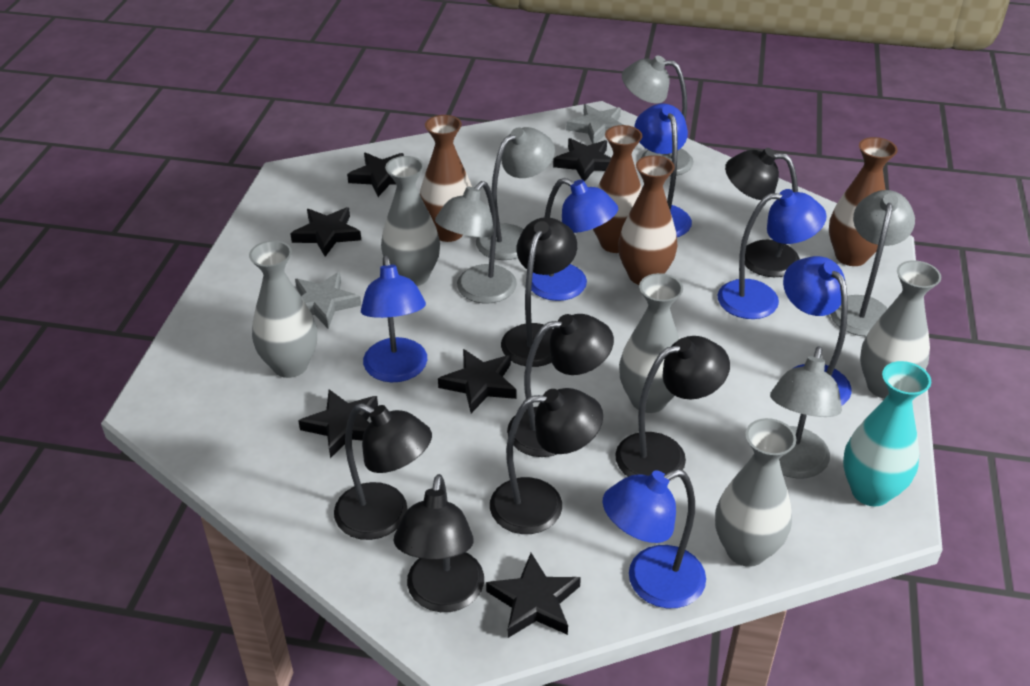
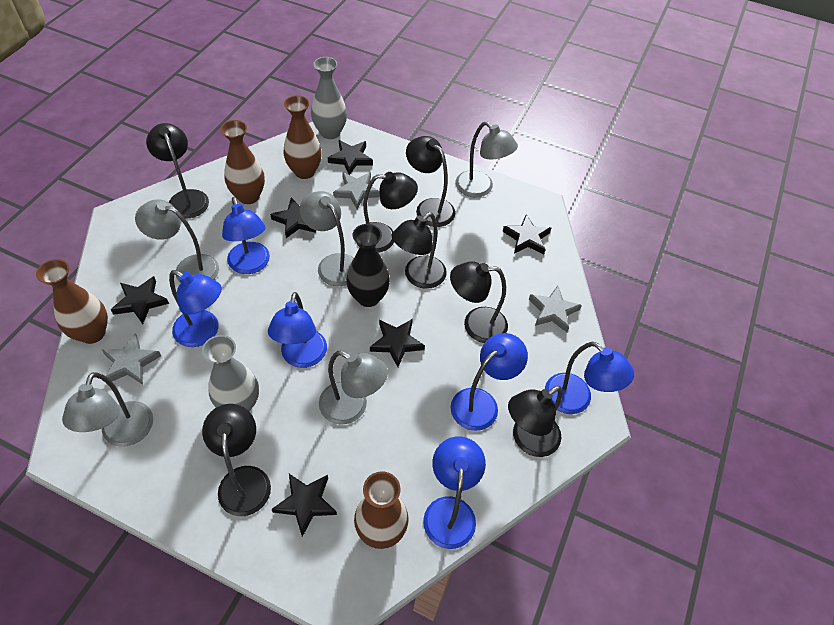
black vase: 0 -> 1
grey star: 2 -> 3
grey vase: 5 -> 2
turquoise vase: 1 -> 0

